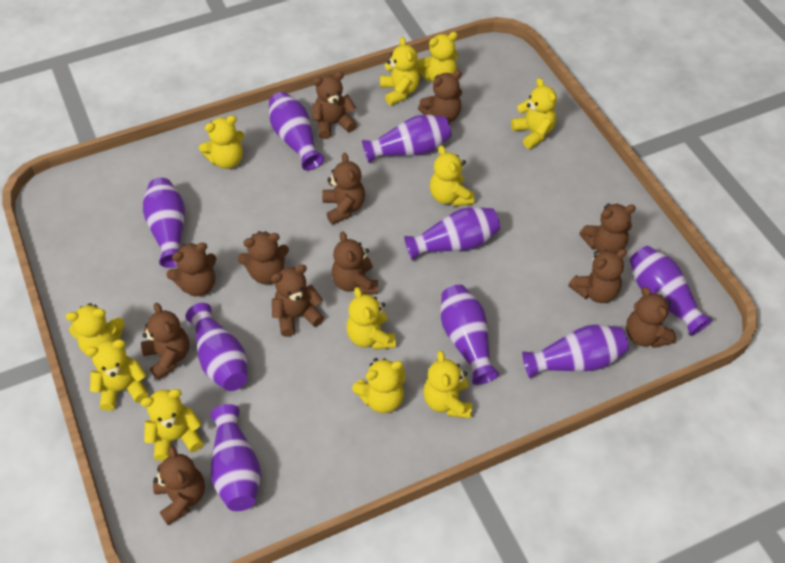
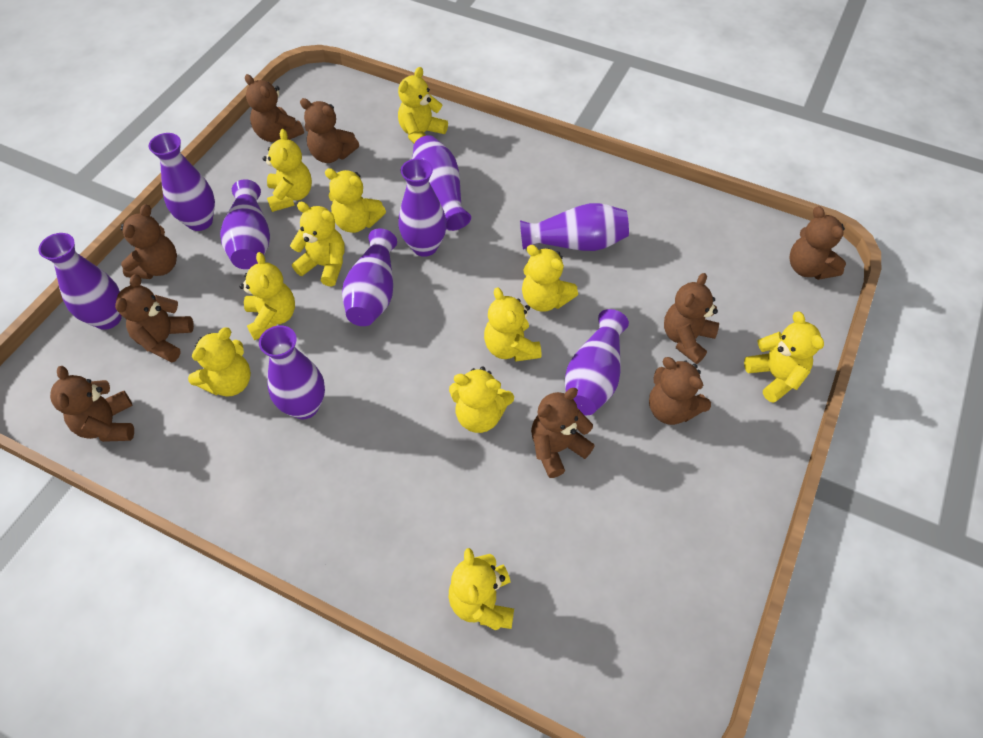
brown teddy bear: 12 -> 9

